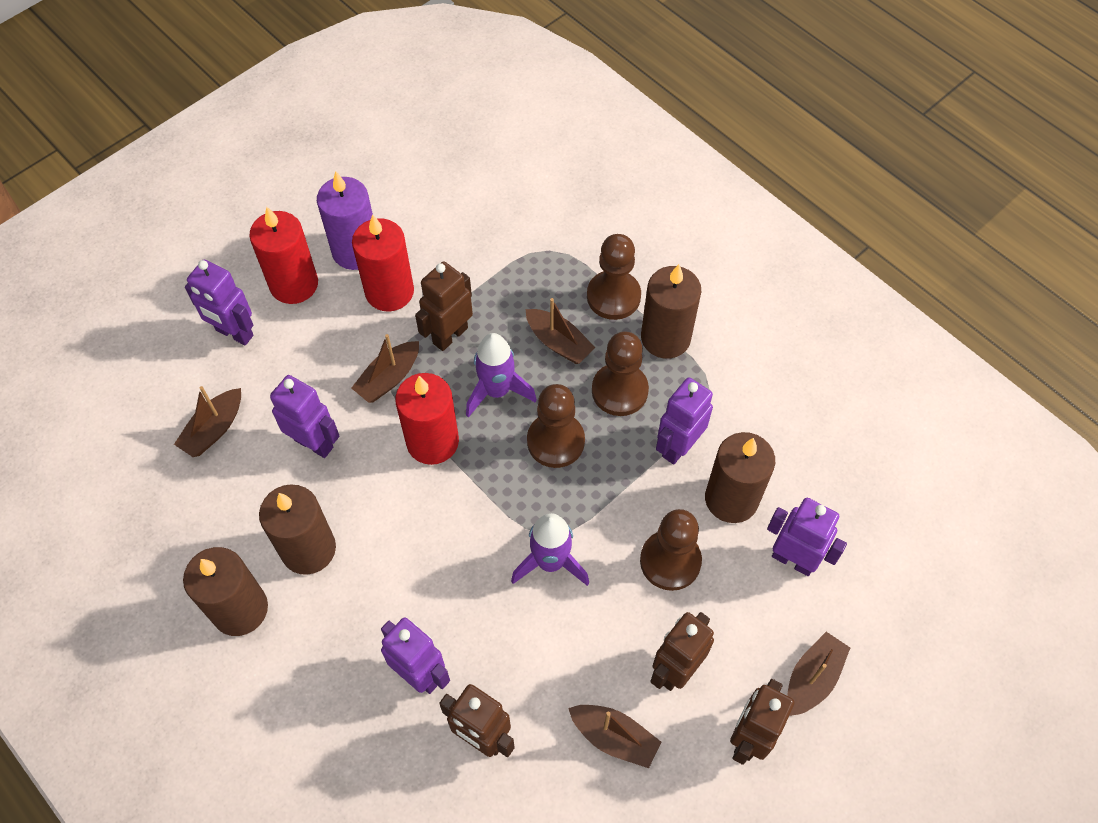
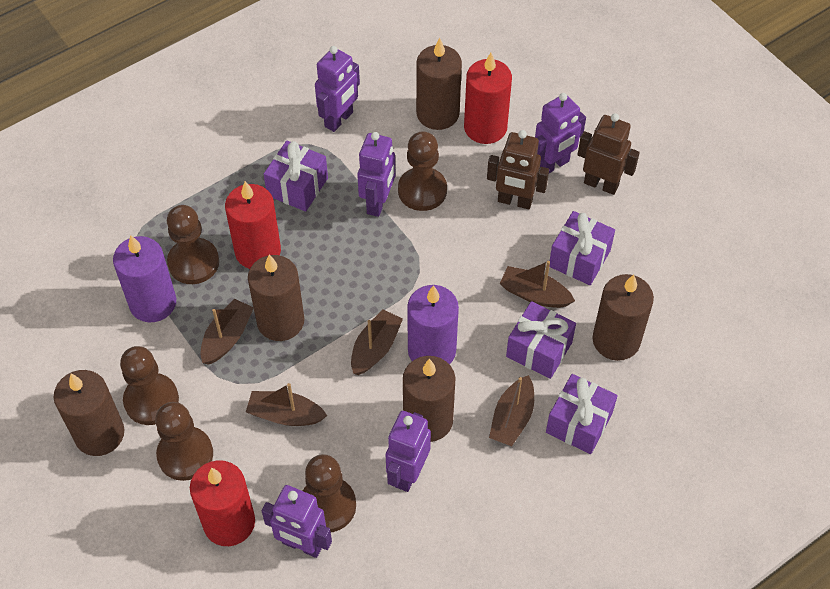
brown candle: 4 -> 5
brown pawn: 4 -> 5
brown robot: 4 -> 2
purple candle: 1 -> 2
purple gift: 0 -> 4
purple rocket: 2 -> 0

